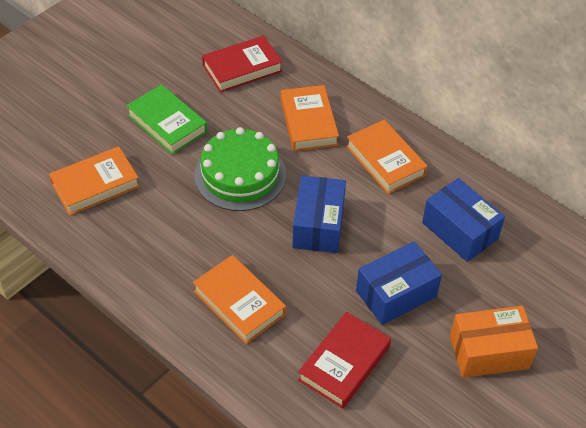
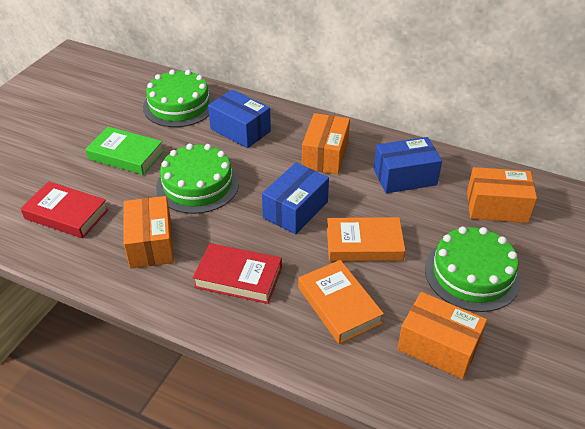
green cake: 1 -> 3
orange book: 4 -> 2
orange box: 1 -> 4

